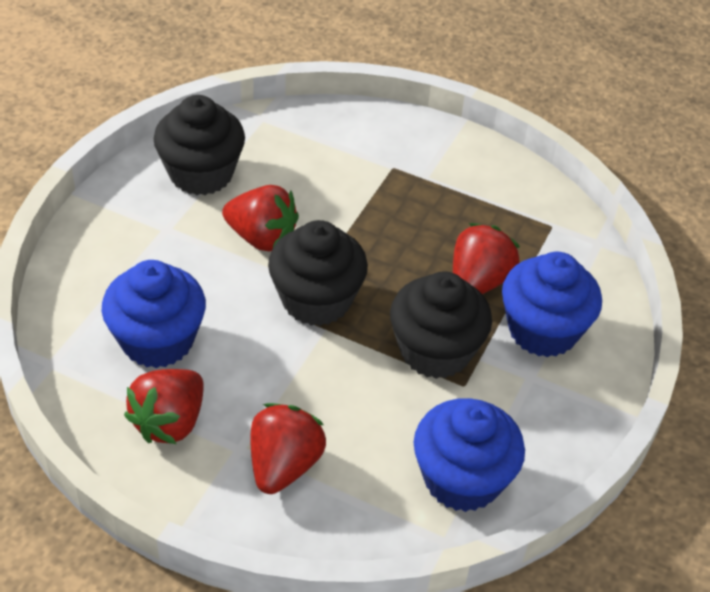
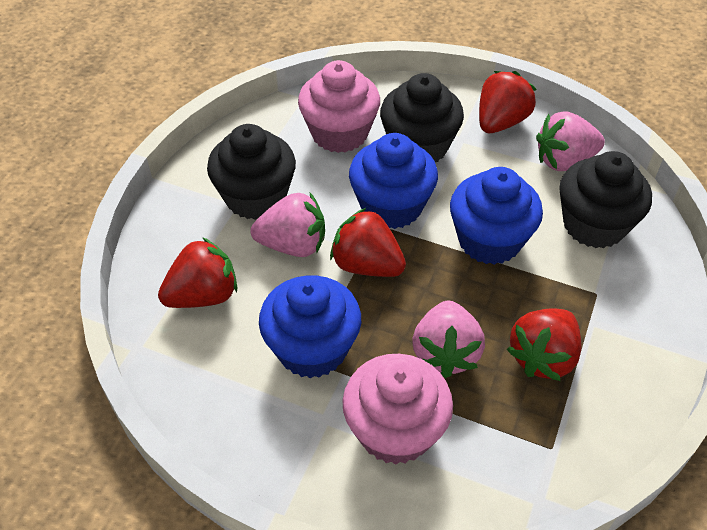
pink cupcake: 0 -> 2
pink strawberry: 0 -> 3

